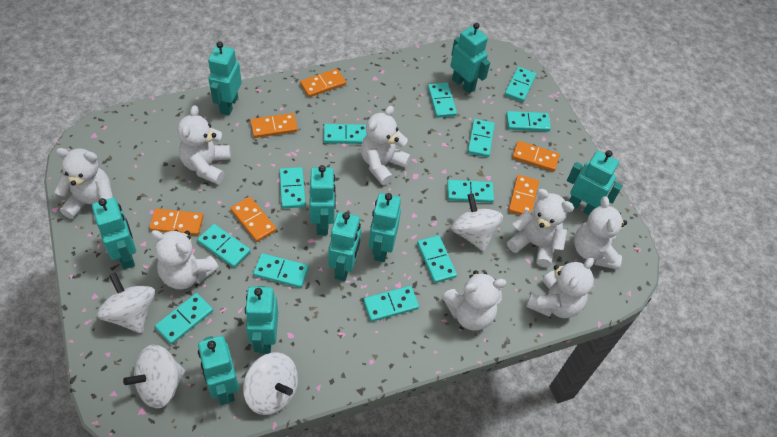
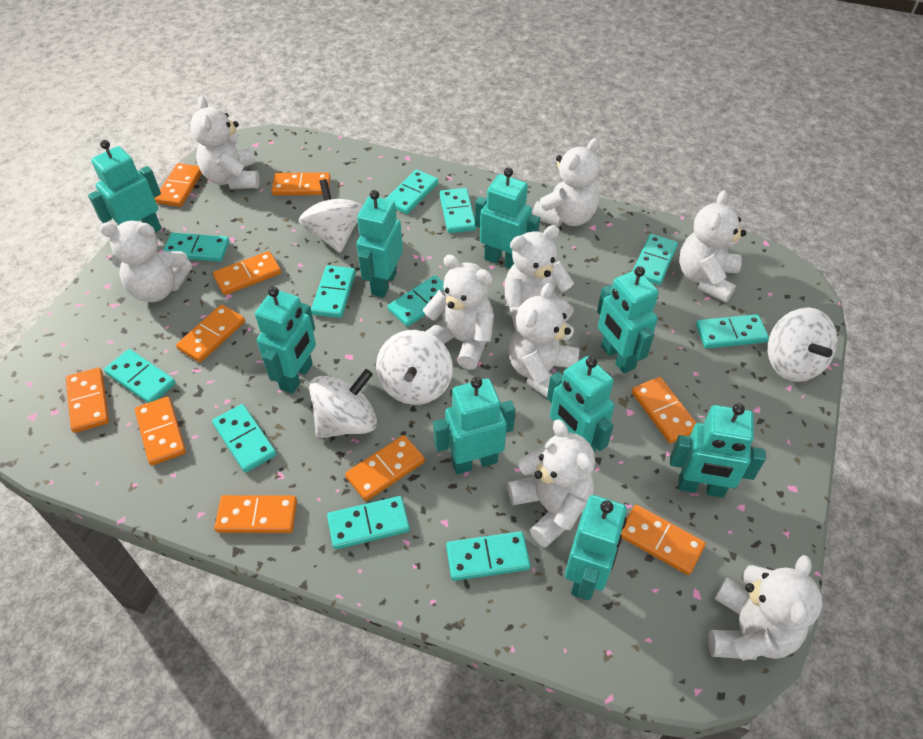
orange domino: 6 -> 10
turquoise domino: 12 -> 11
white teddy bear: 8 -> 9

